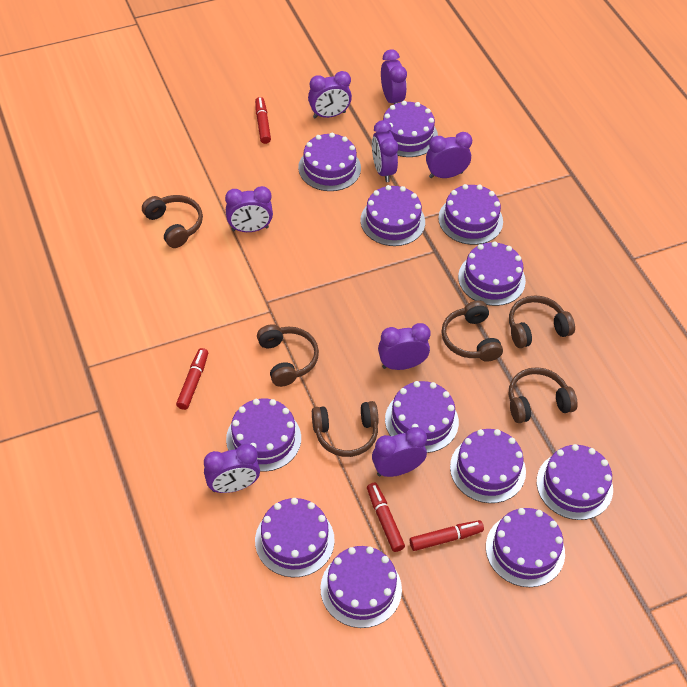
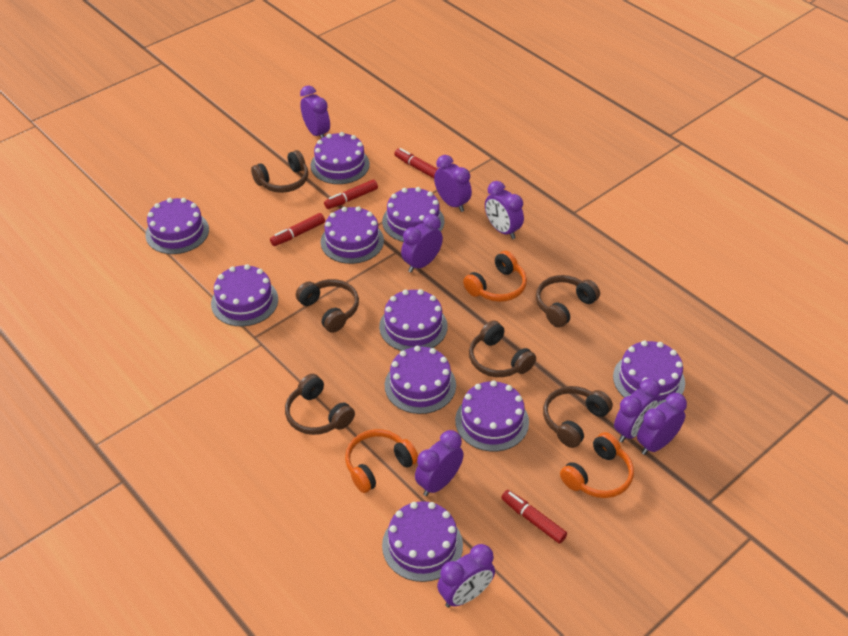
orange headphones: 0 -> 3
purple cake: 12 -> 10

